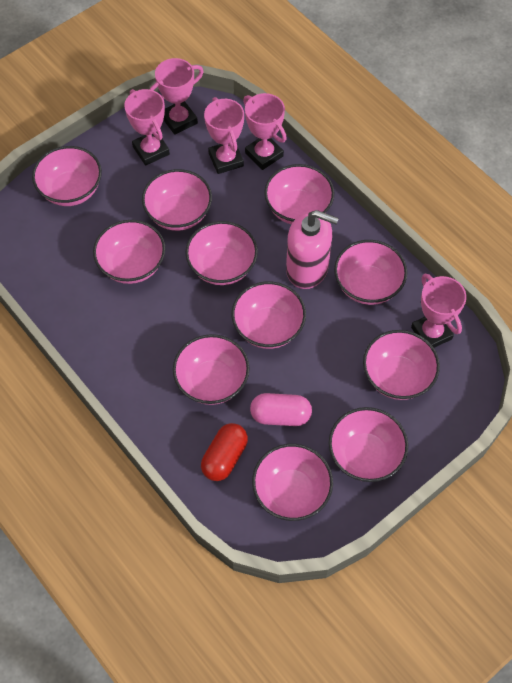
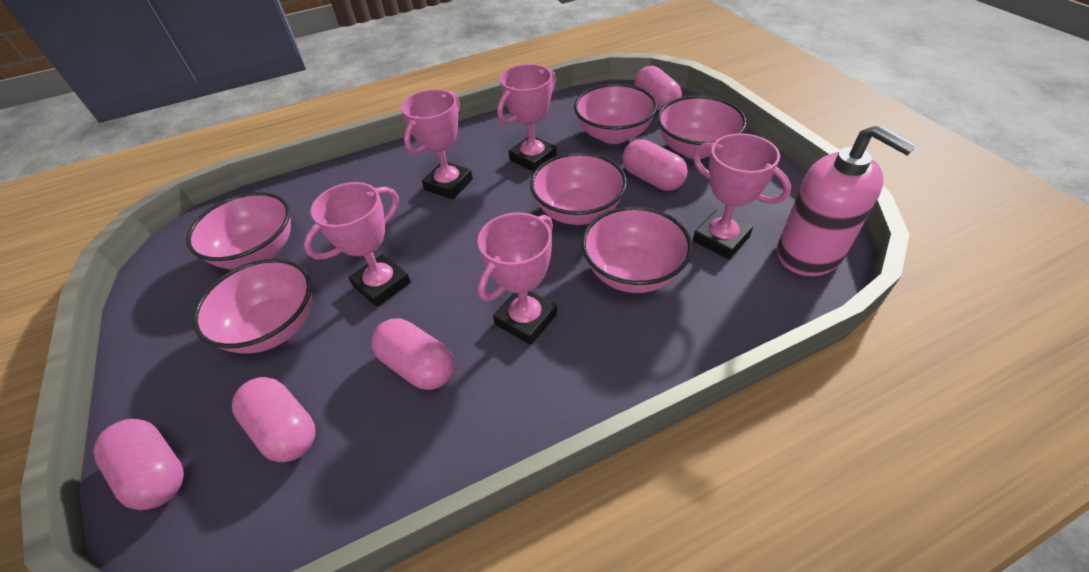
pink bowl: 11 -> 6
pink capsule: 1 -> 5
red capsule: 1 -> 0

